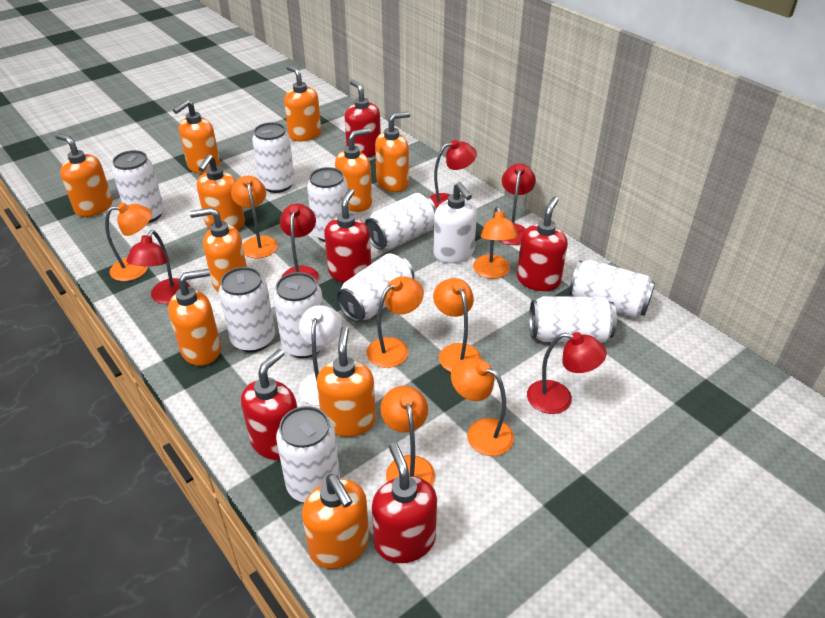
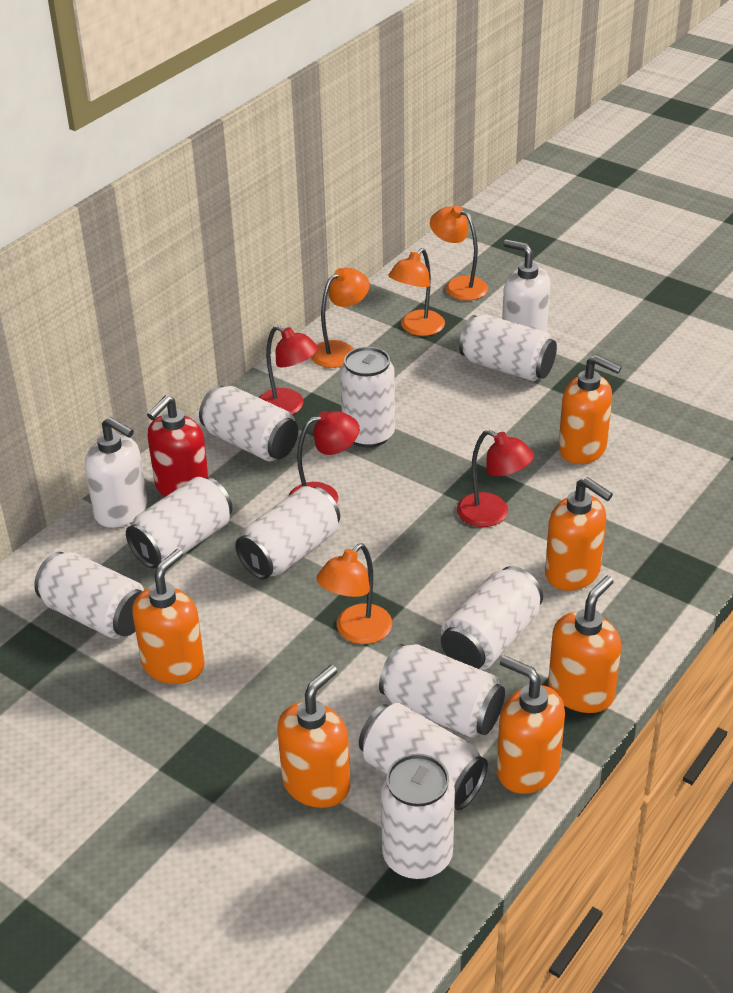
orange lamp: 7 -> 4
orange soap dispenser: 10 -> 6
red lamp: 5 -> 3
red soap dispenser: 5 -> 1
white lamp: 1 -> 0
white soap dispenser: 1 -> 2

